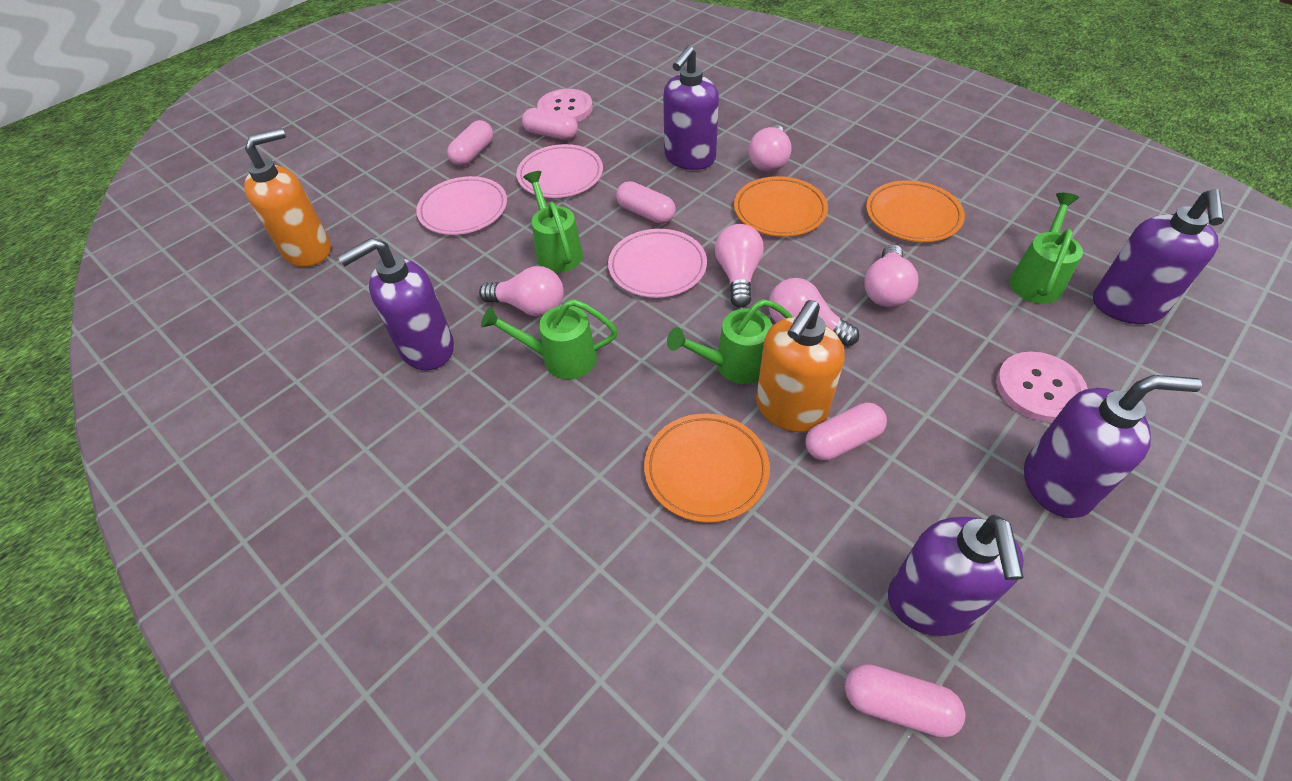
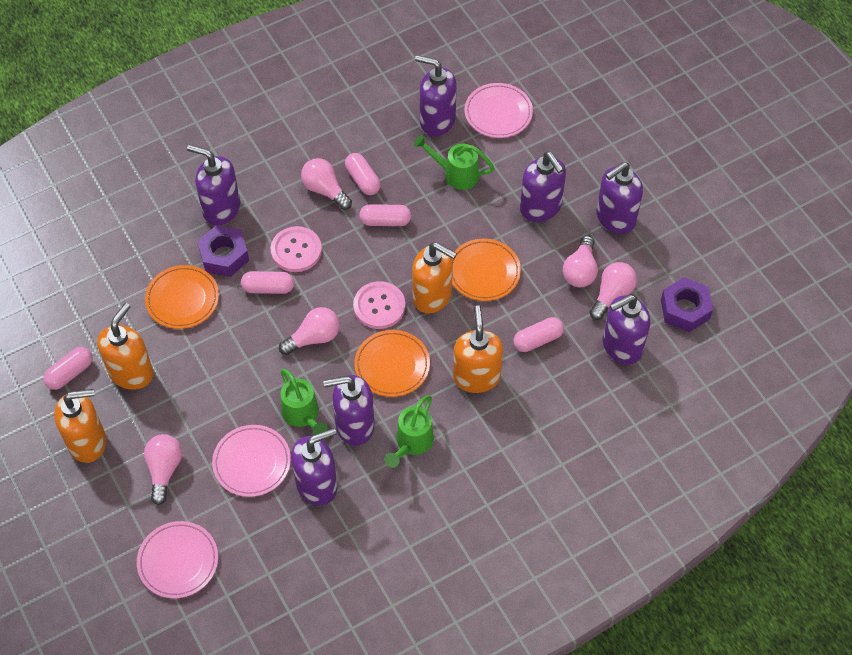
green watering can: 4 -> 3
orange soap dispenser: 2 -> 4
purple nut: 0 -> 2
purple soap dispenser: 5 -> 7

